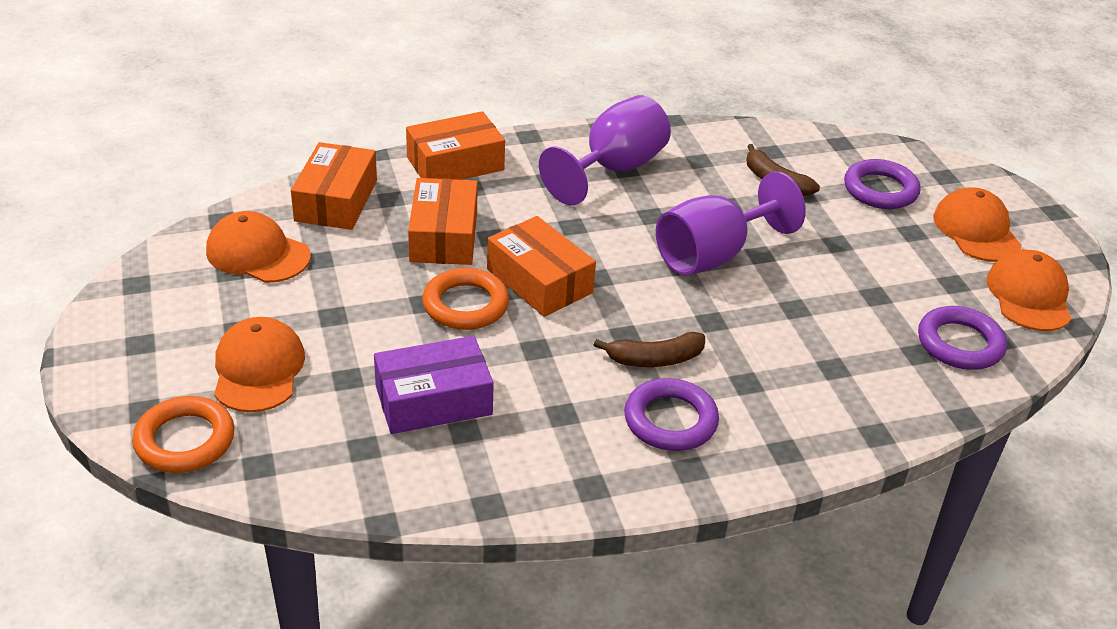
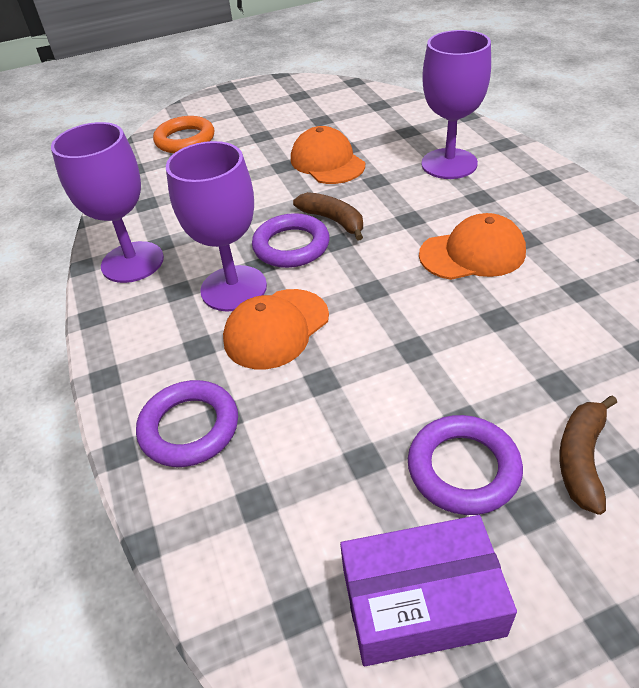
orange box: 4 -> 0
orange cap: 4 -> 3
orange ring: 2 -> 1
purple goblet: 2 -> 3

